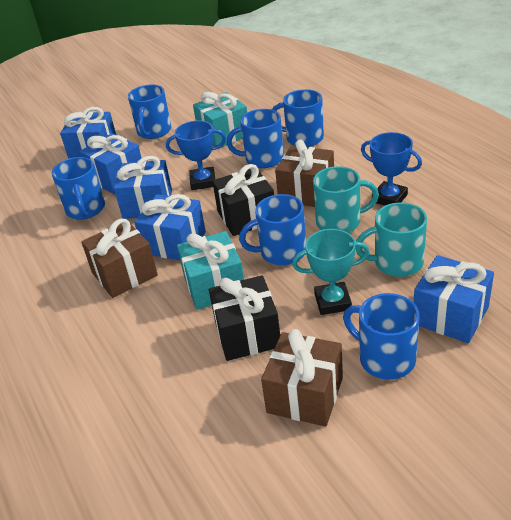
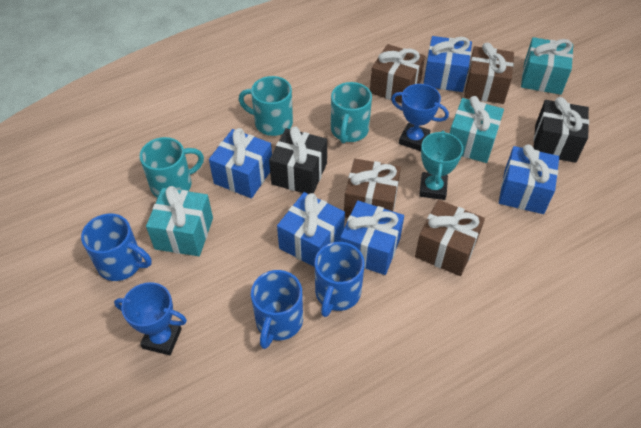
blue mug: 6 -> 3
brown gift: 3 -> 4
turquoise gift: 2 -> 3
turquoise mug: 2 -> 3

